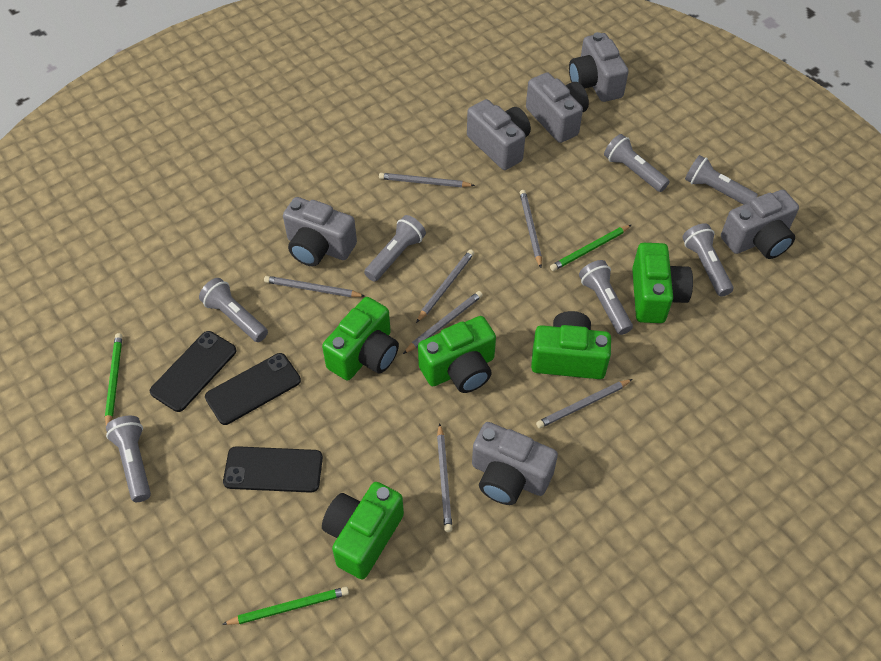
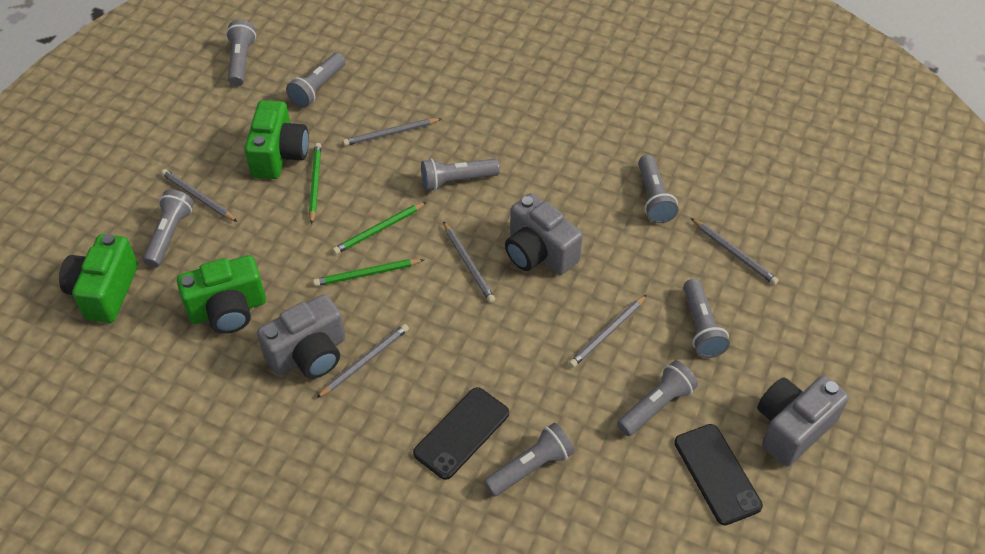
black phone: 3 -> 2
green camera: 5 -> 3
grey camera: 6 -> 3
grey flashlight: 7 -> 8
grey pencil: 7 -> 6

